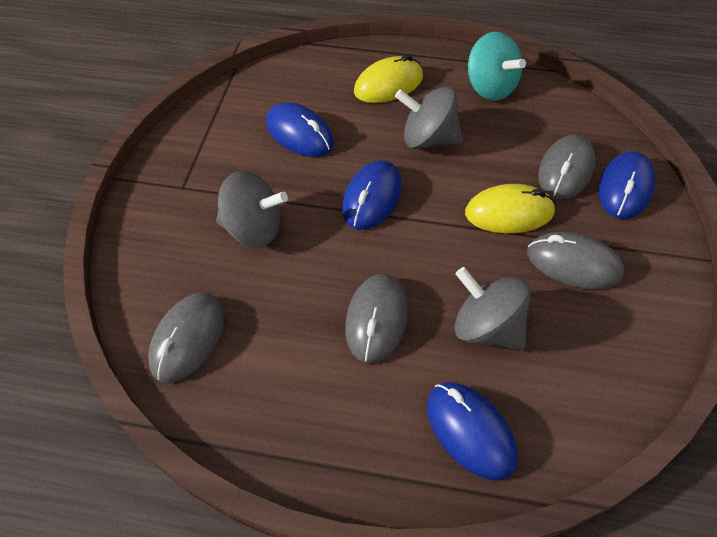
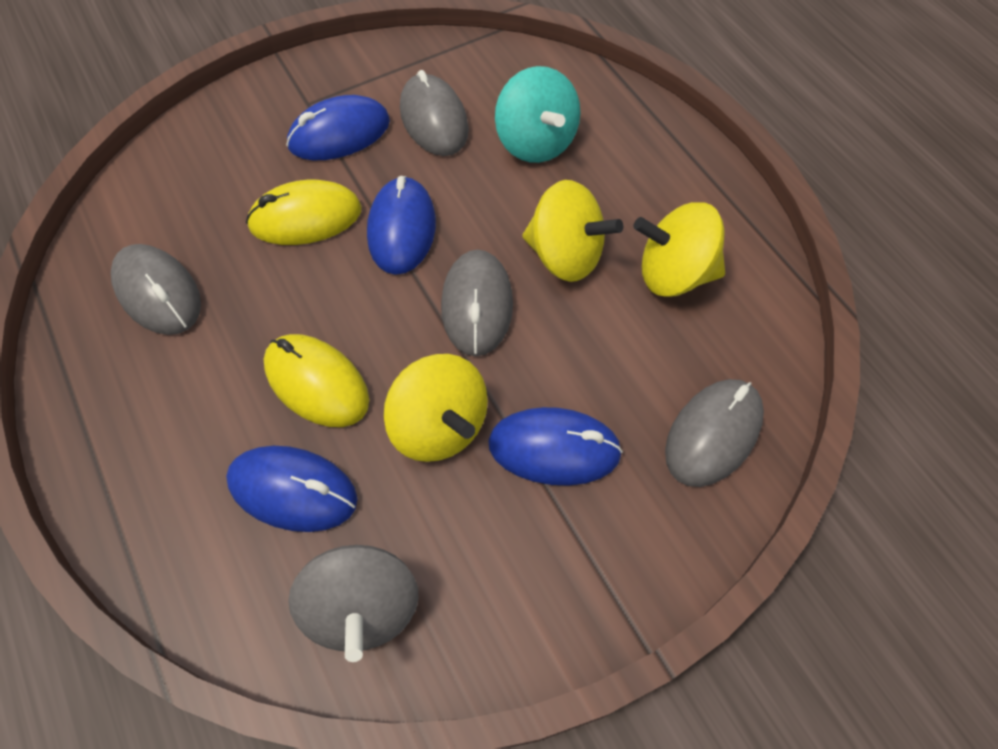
grey spinning top: 3 -> 1
yellow spinning top: 0 -> 3

